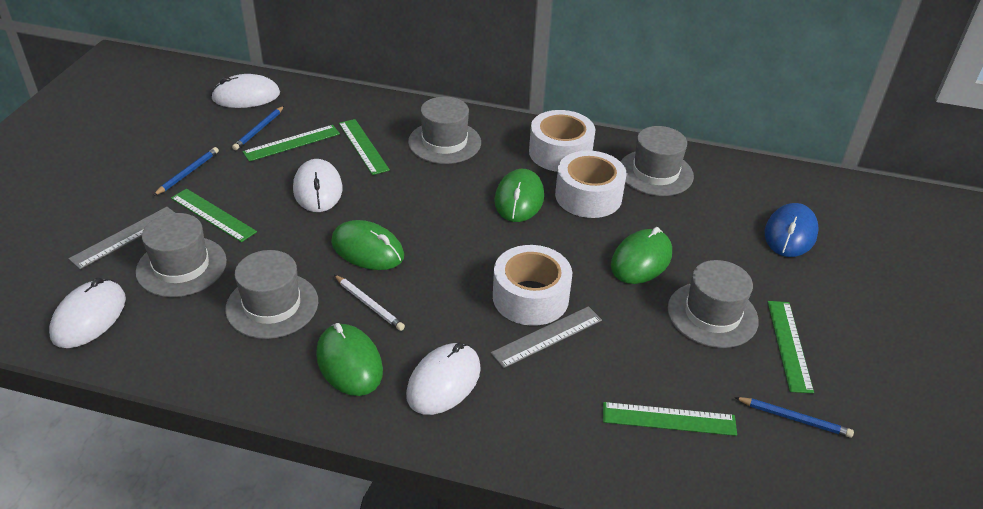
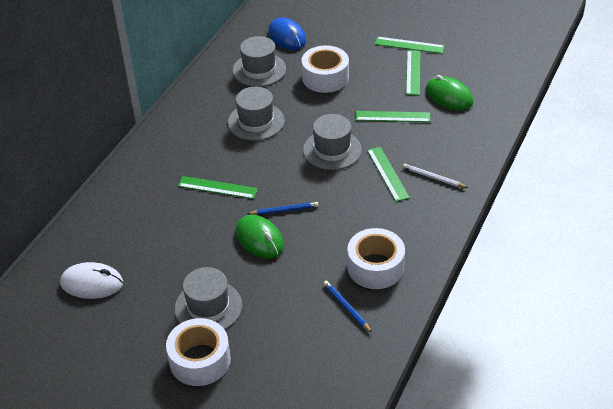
blue pencil: 3 -> 2
green mouse: 4 -> 2
grey hat: 5 -> 4
grey ruler: 2 -> 0
white mouse: 4 -> 1

